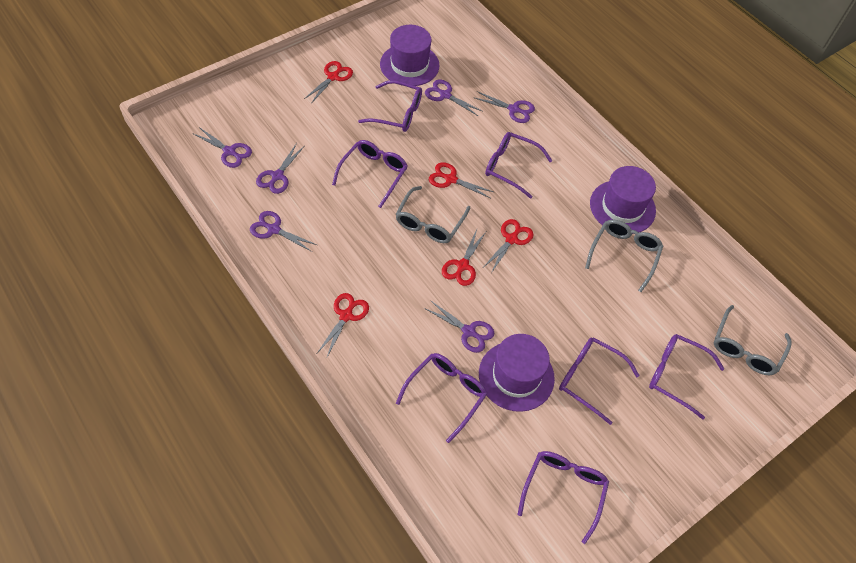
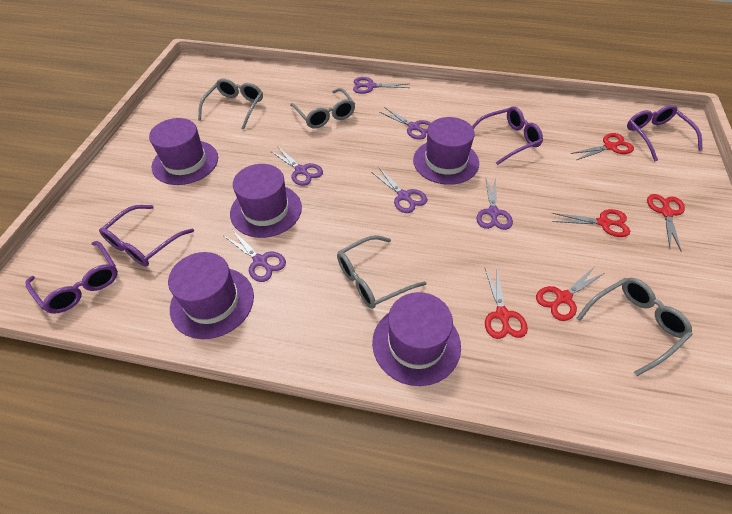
grey glasses: 3 -> 4
purple glasses: 7 -> 4
purple hat: 3 -> 5

